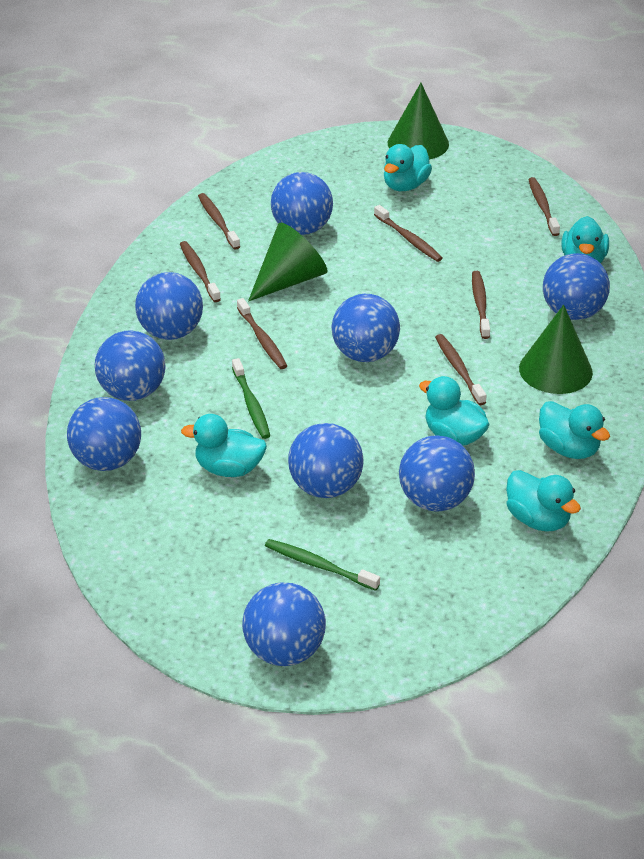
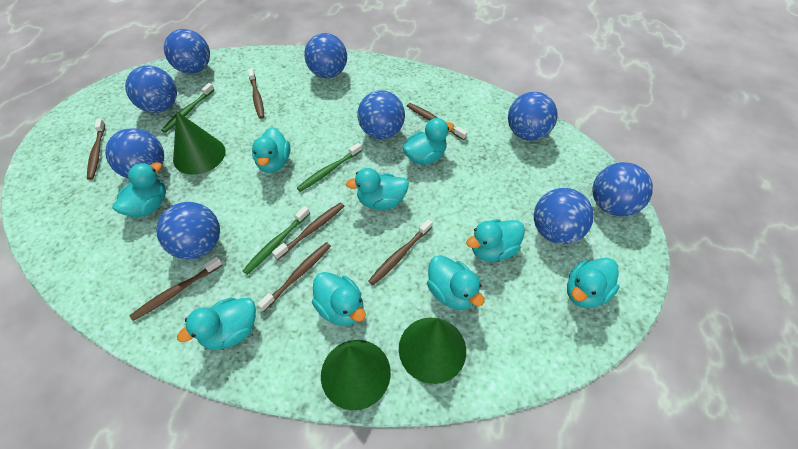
green toothbrush: 2 -> 3
turquoise duck: 6 -> 9

